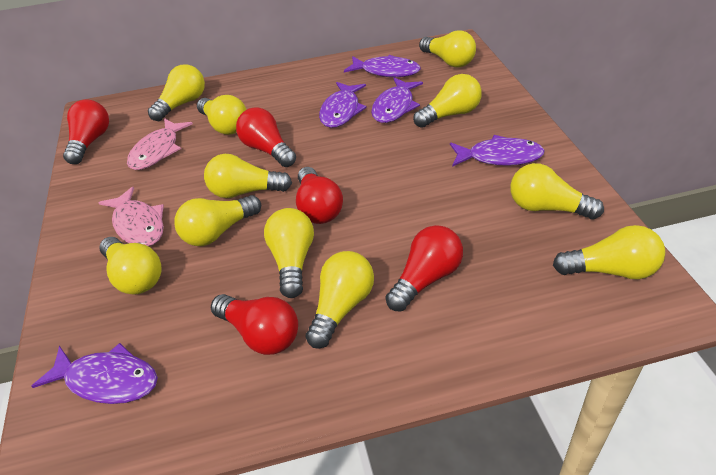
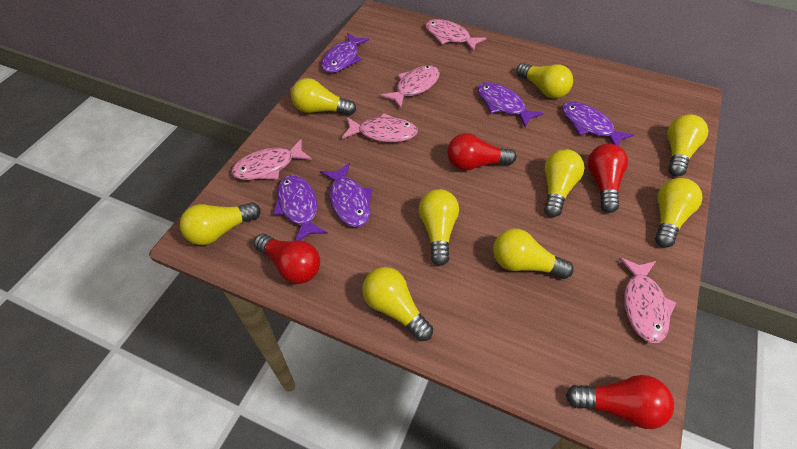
pink fish: 2 -> 5
red light bulb: 5 -> 4
yellow light bulb: 11 -> 9

